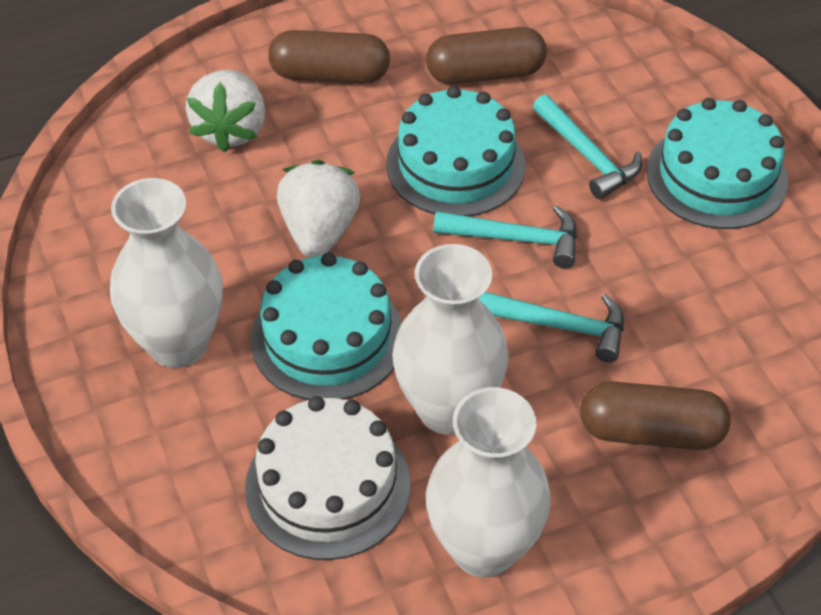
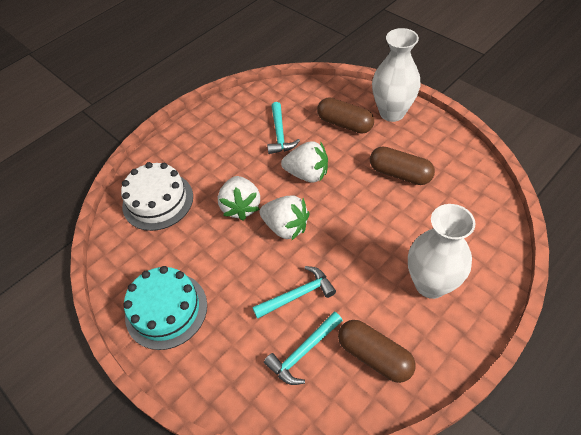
turquoise cake: 3 -> 1
white strawberry: 2 -> 3
white vase: 3 -> 2

